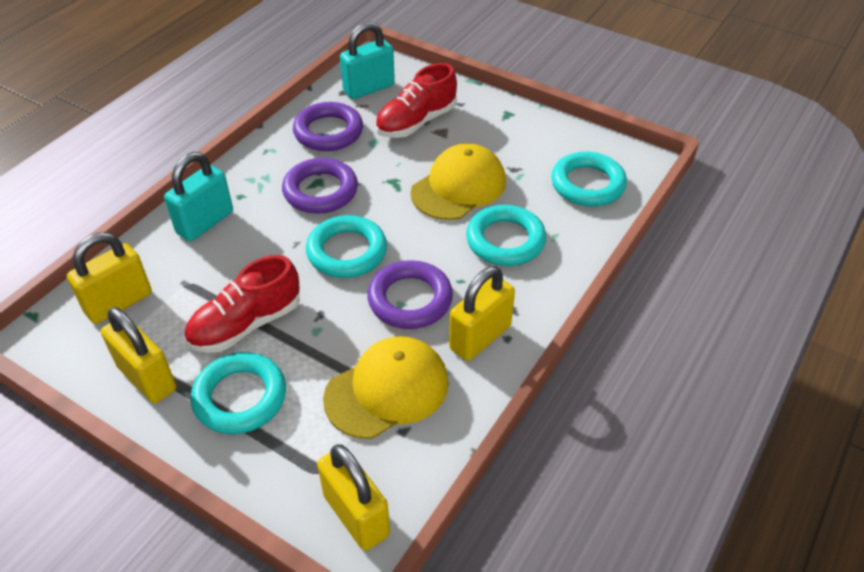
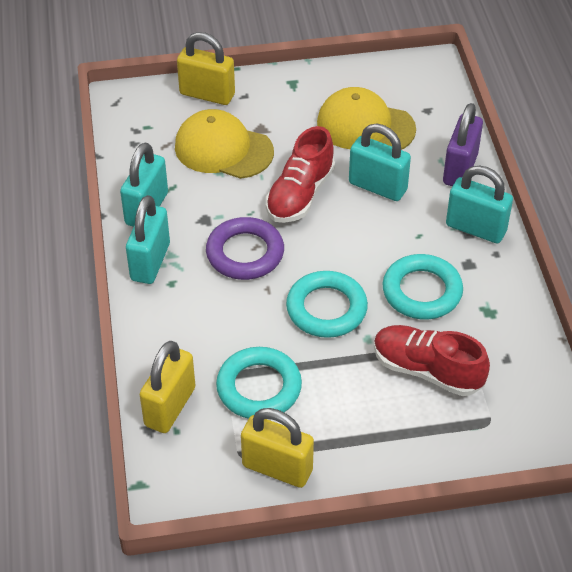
purple padlock: 0 -> 1
purple ring: 3 -> 1
turquoise padlock: 2 -> 4
turquoise ring: 4 -> 3
yellow padlock: 4 -> 3

